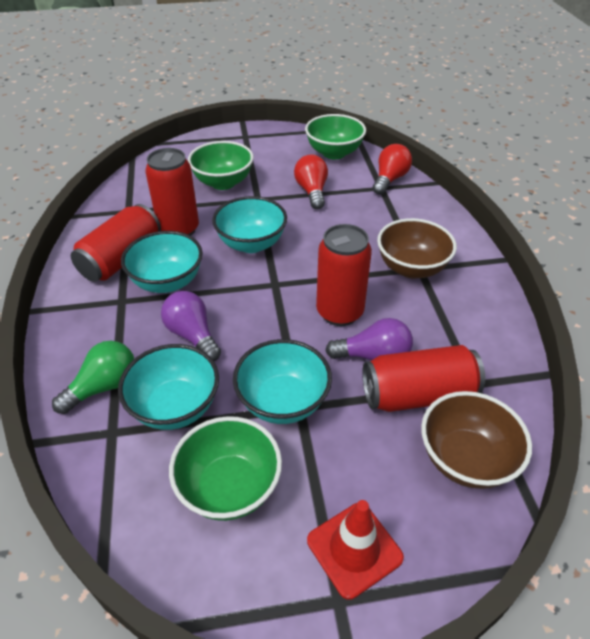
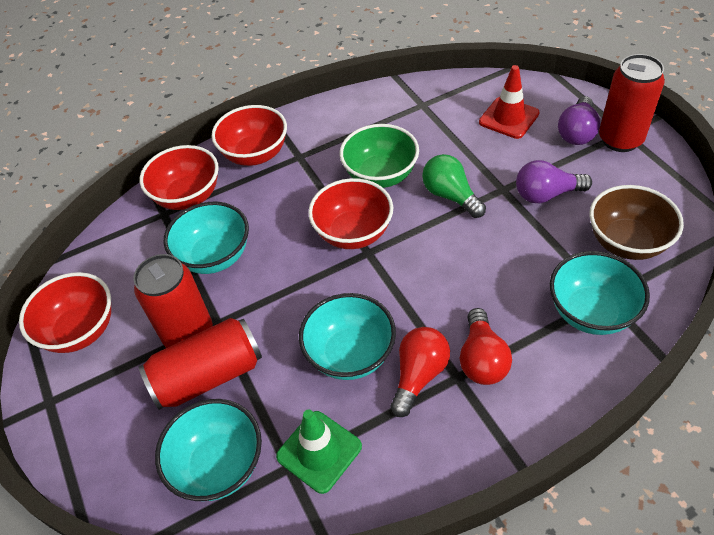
brown bowl: 2 -> 1
green bowl: 3 -> 1
green traffic cone: 0 -> 1
red bowl: 0 -> 4
red can: 4 -> 3

